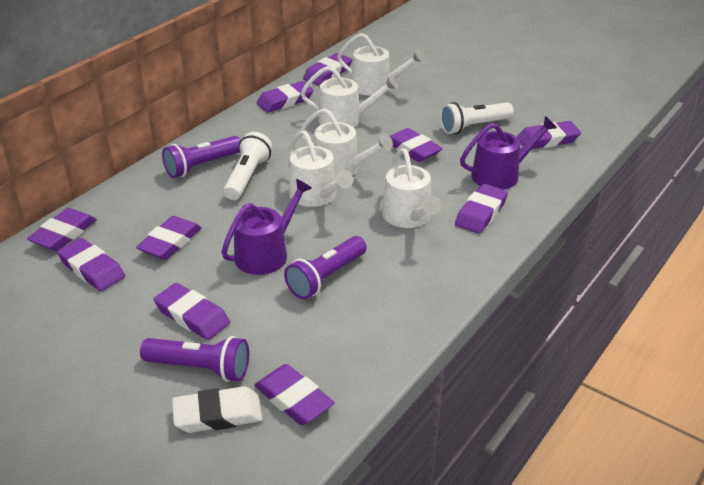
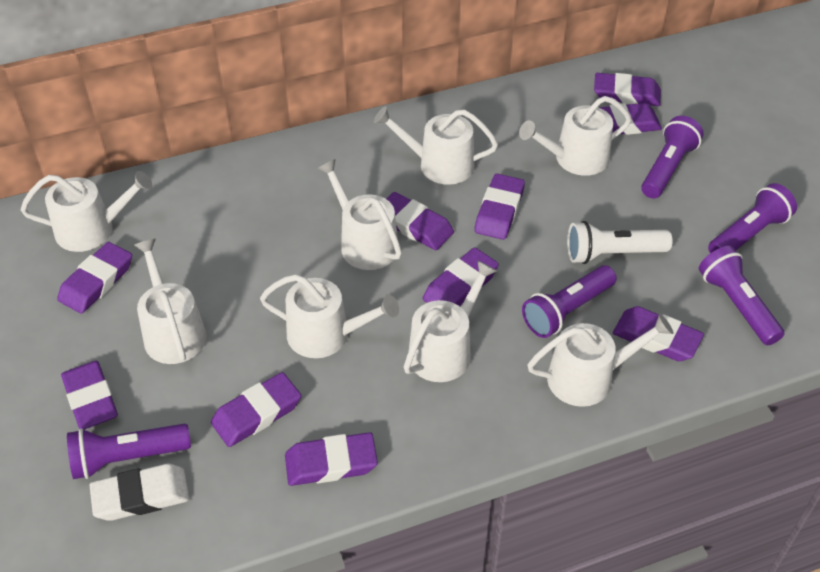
purple flashlight: 3 -> 5
purple watering can: 2 -> 0
white flashlight: 2 -> 1
white watering can: 5 -> 8

